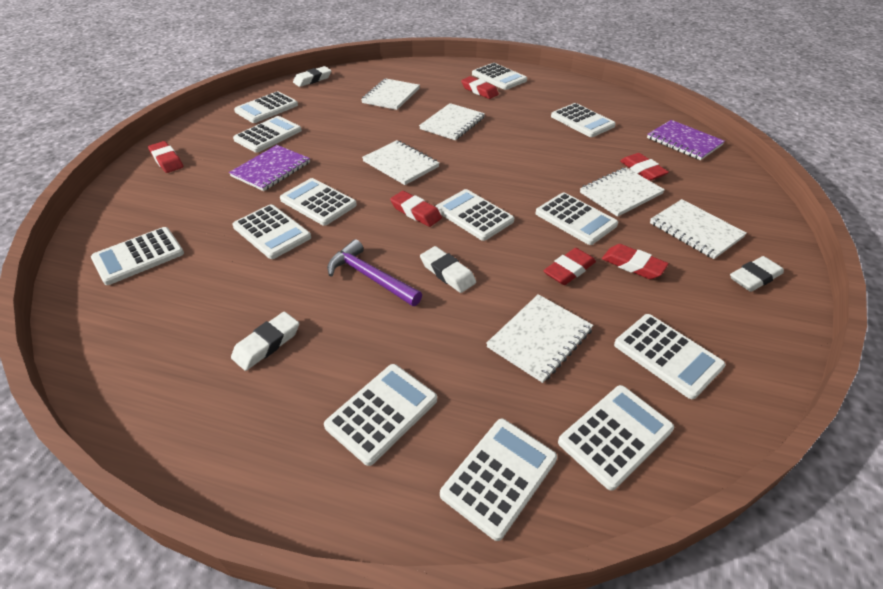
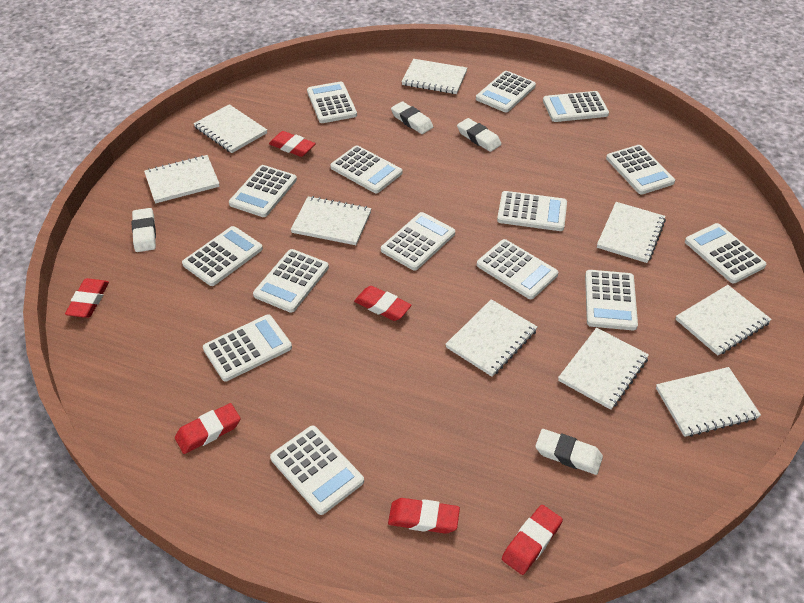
purple hammer: 1 -> 0
purple notebook: 2 -> 0
white calculator: 13 -> 15
white notebook: 6 -> 9

